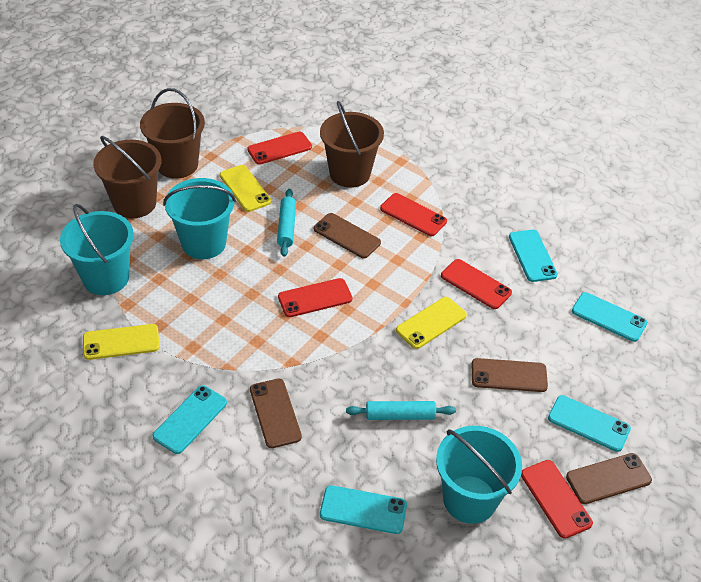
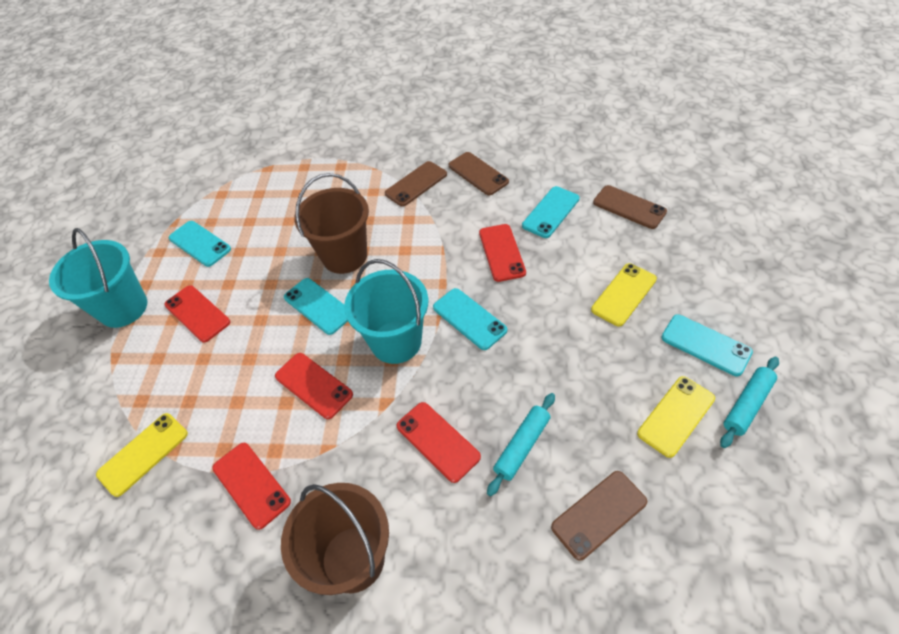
brown bucket: 3 -> 2
turquoise bucket: 3 -> 2

